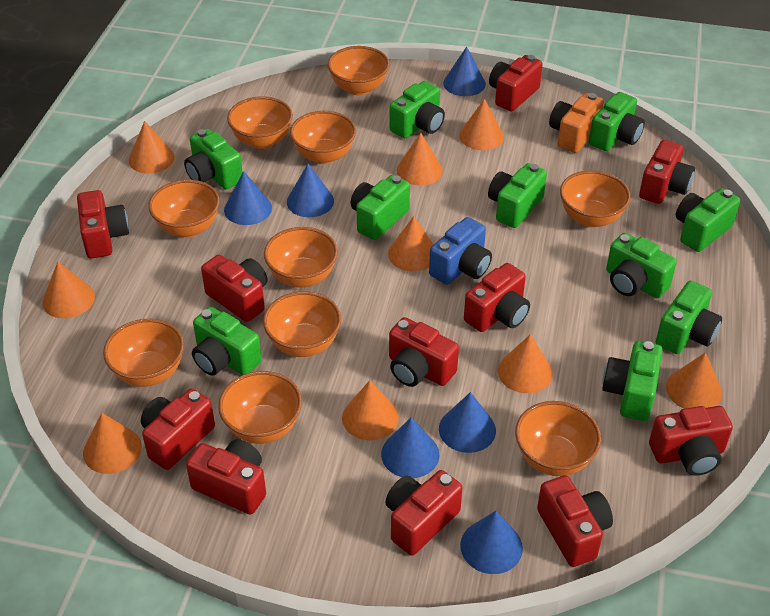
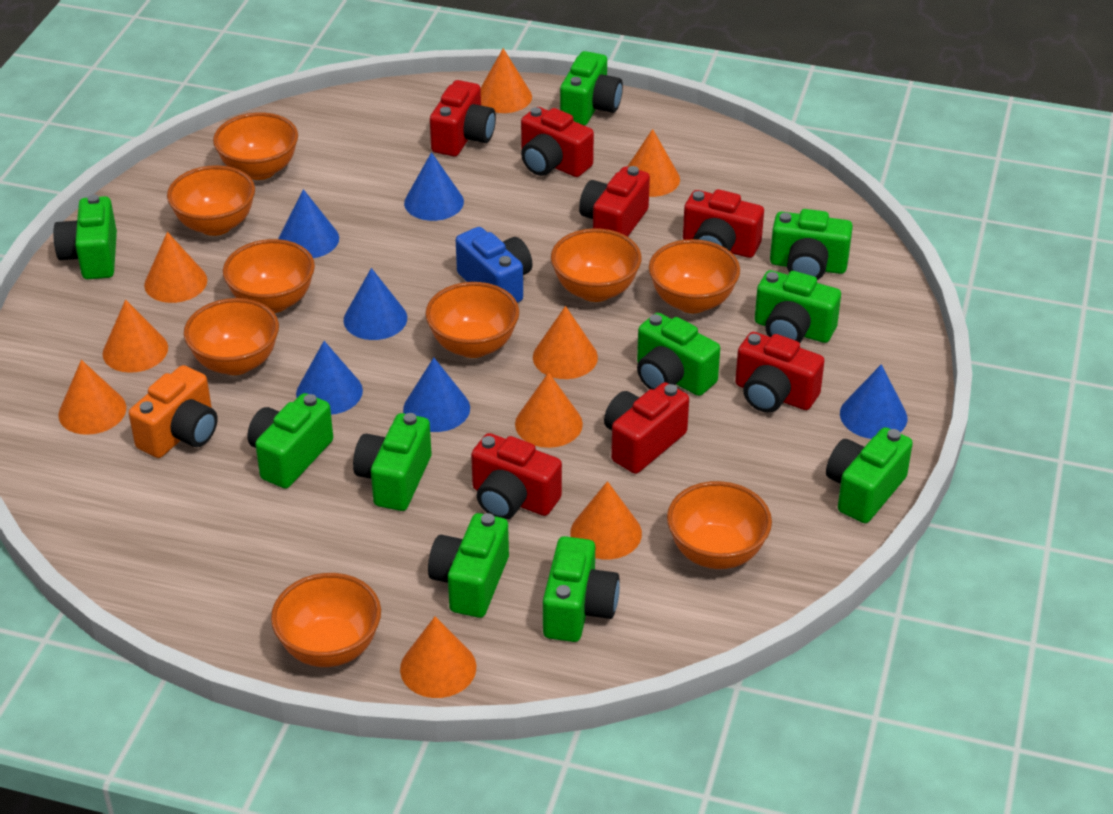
orange bowl: 10 -> 9
red camera: 11 -> 7

